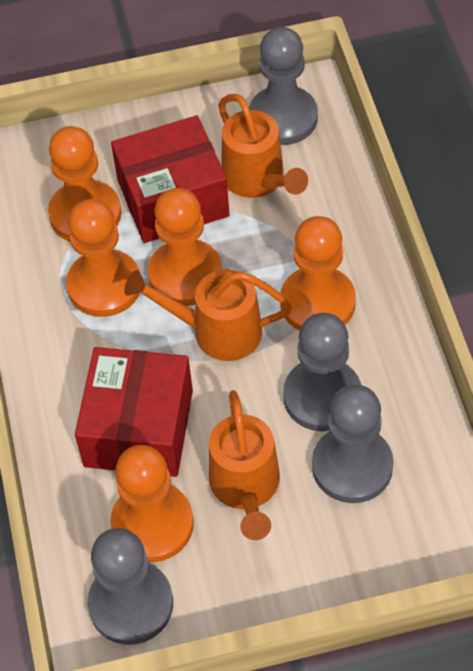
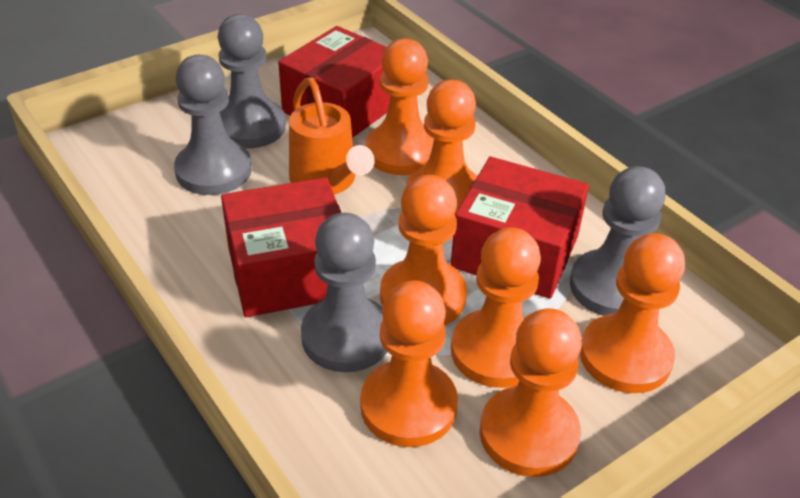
orange pawn: 5 -> 7
orange watering can: 3 -> 1
red box: 2 -> 3

